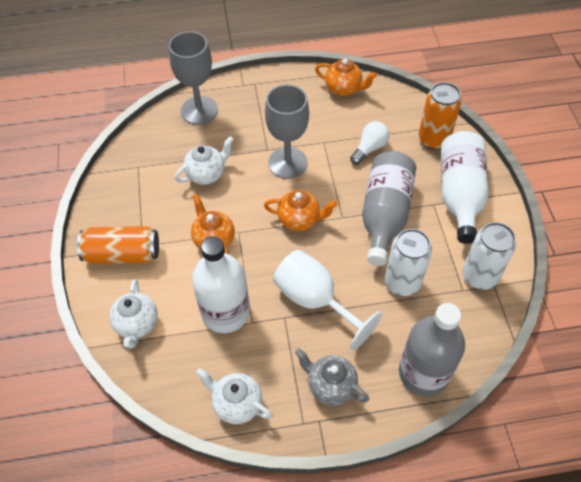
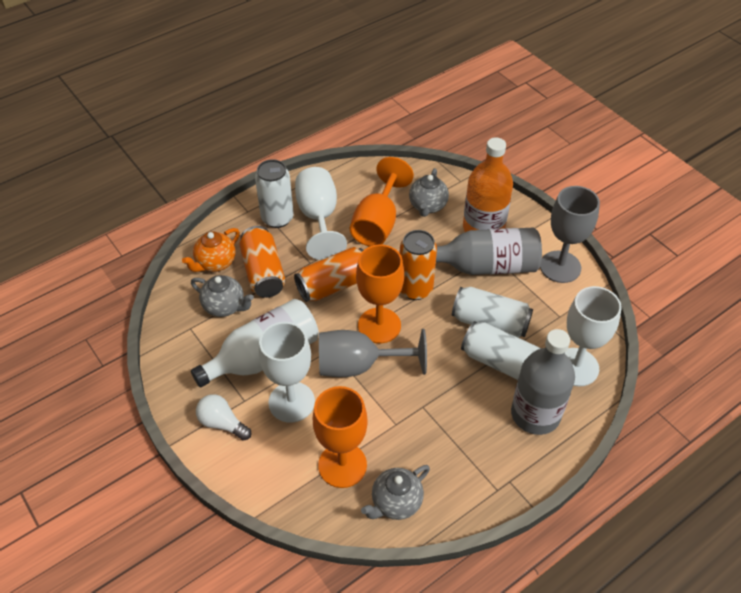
grey teapot: 1 -> 3
orange bottle: 0 -> 1
orange can: 2 -> 3
orange goblet: 0 -> 3
orange teapot: 3 -> 1
white bottle: 2 -> 1
white can: 2 -> 3
white goblet: 1 -> 3
white teapot: 3 -> 0

